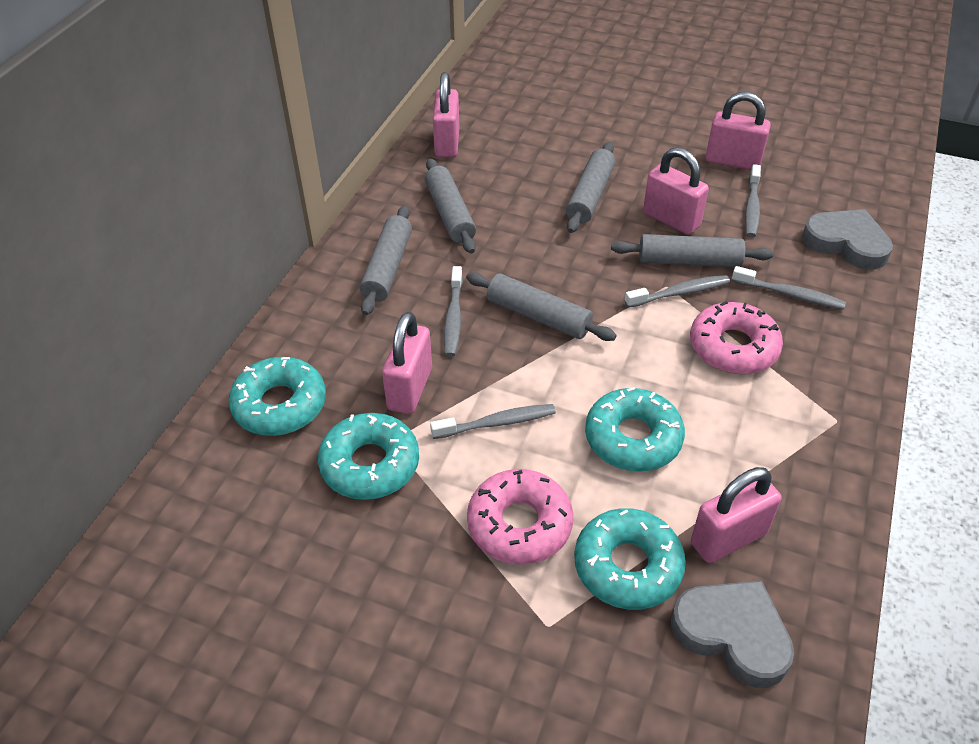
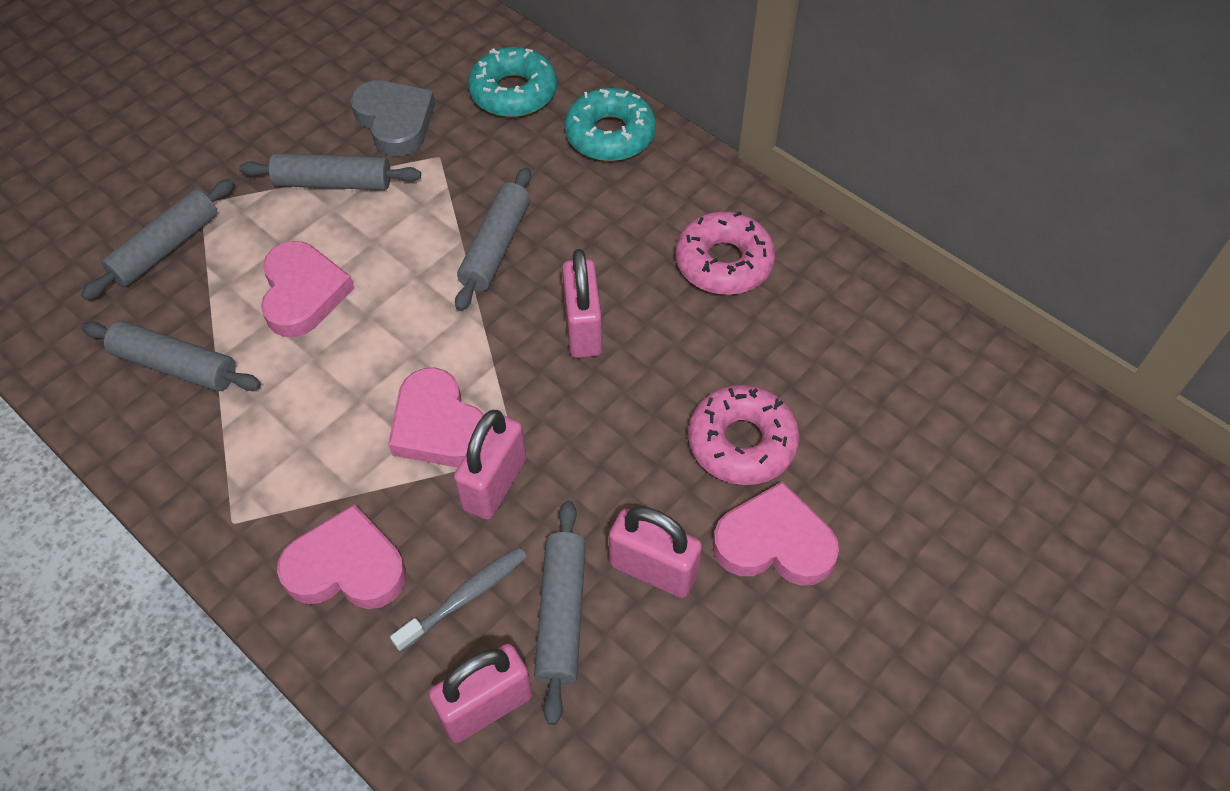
grey heart: 2 -> 1
grey toothbrush: 5 -> 1
pink heart: 0 -> 4
pink padlock: 5 -> 4
turquoise donut: 4 -> 2

